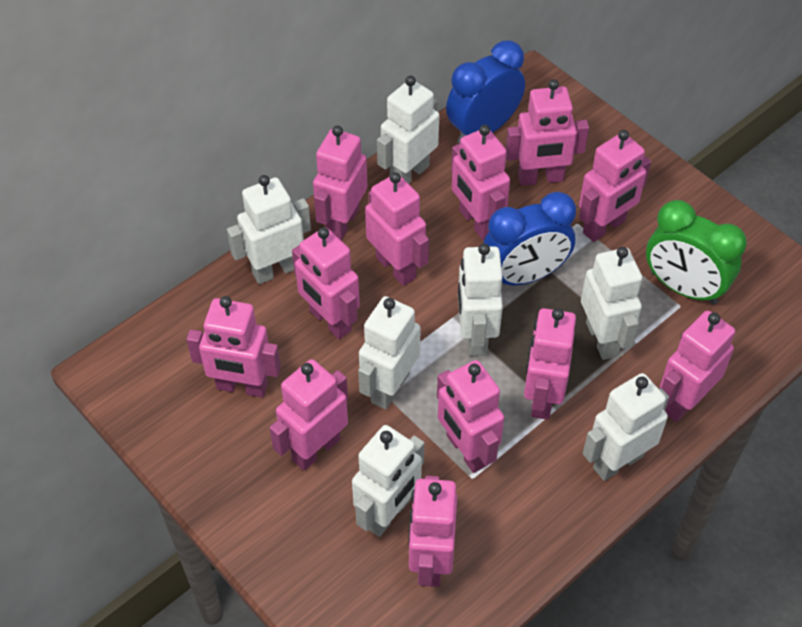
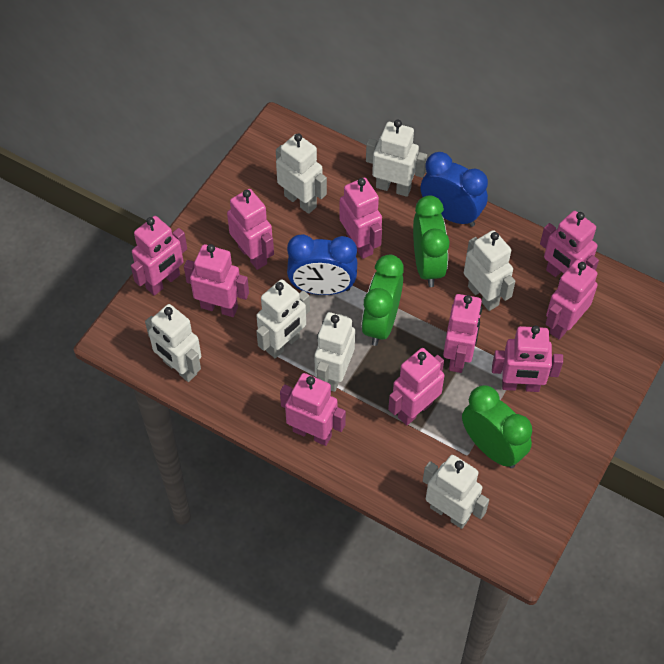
green clock: 1 -> 3
pink robot: 12 -> 10

